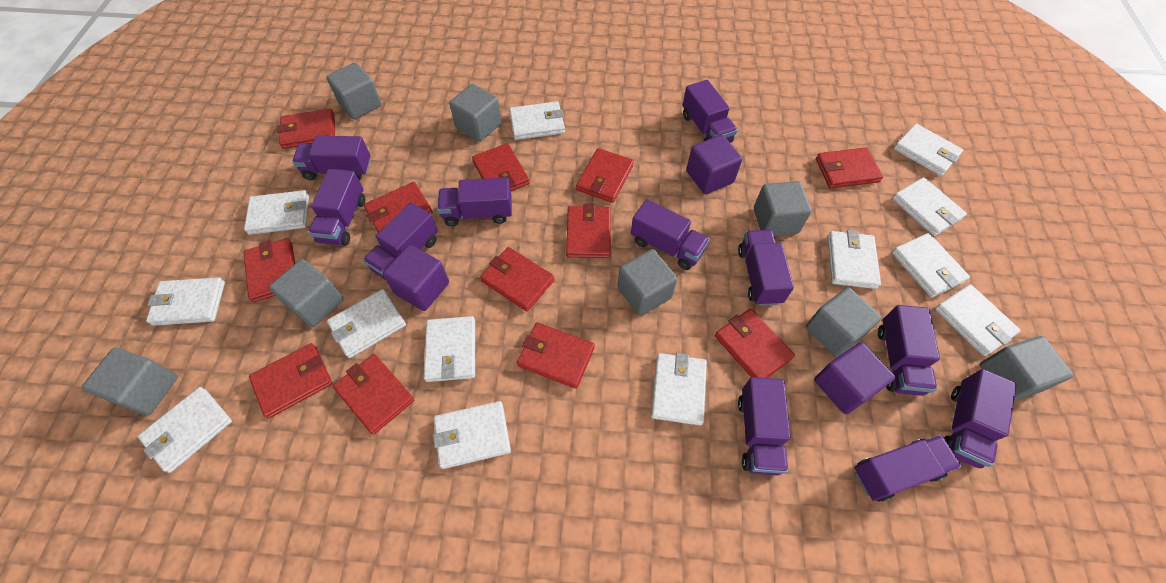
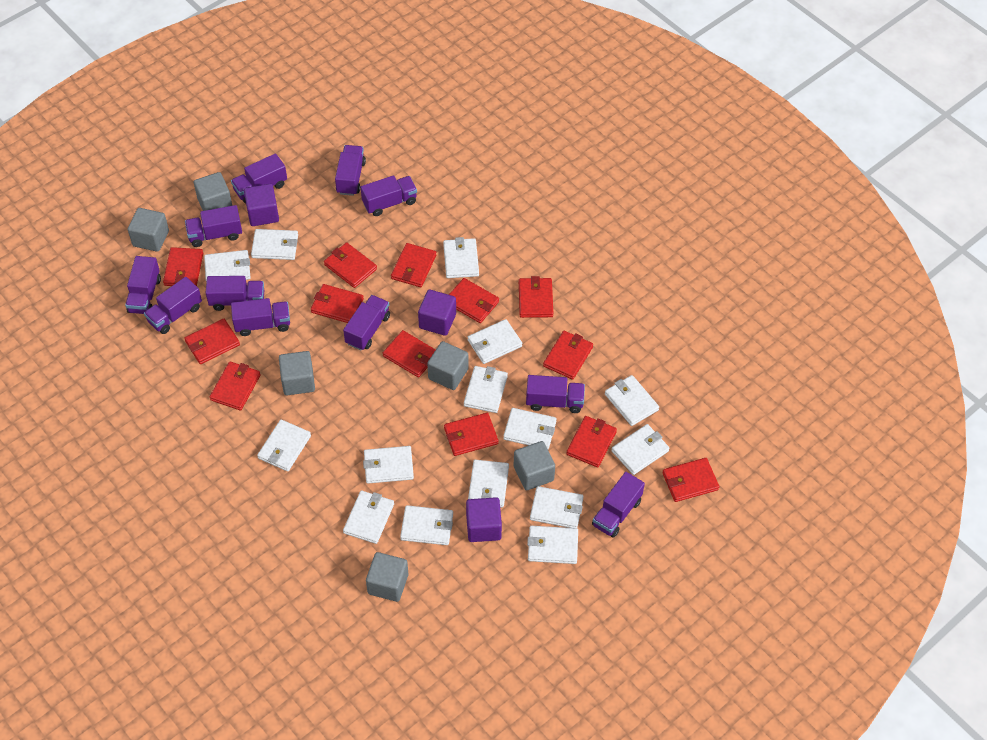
grey cube: 8 -> 6
red wallet: 12 -> 13
white wallet: 13 -> 15

